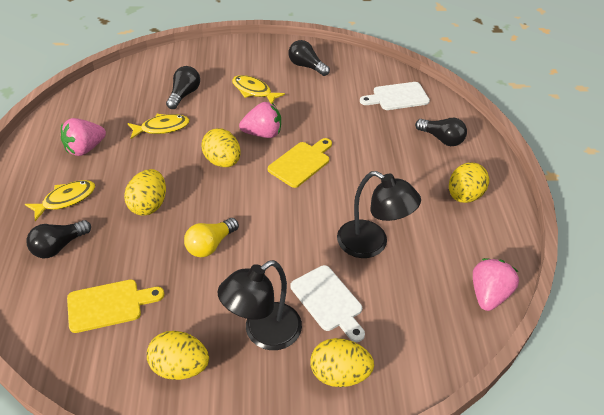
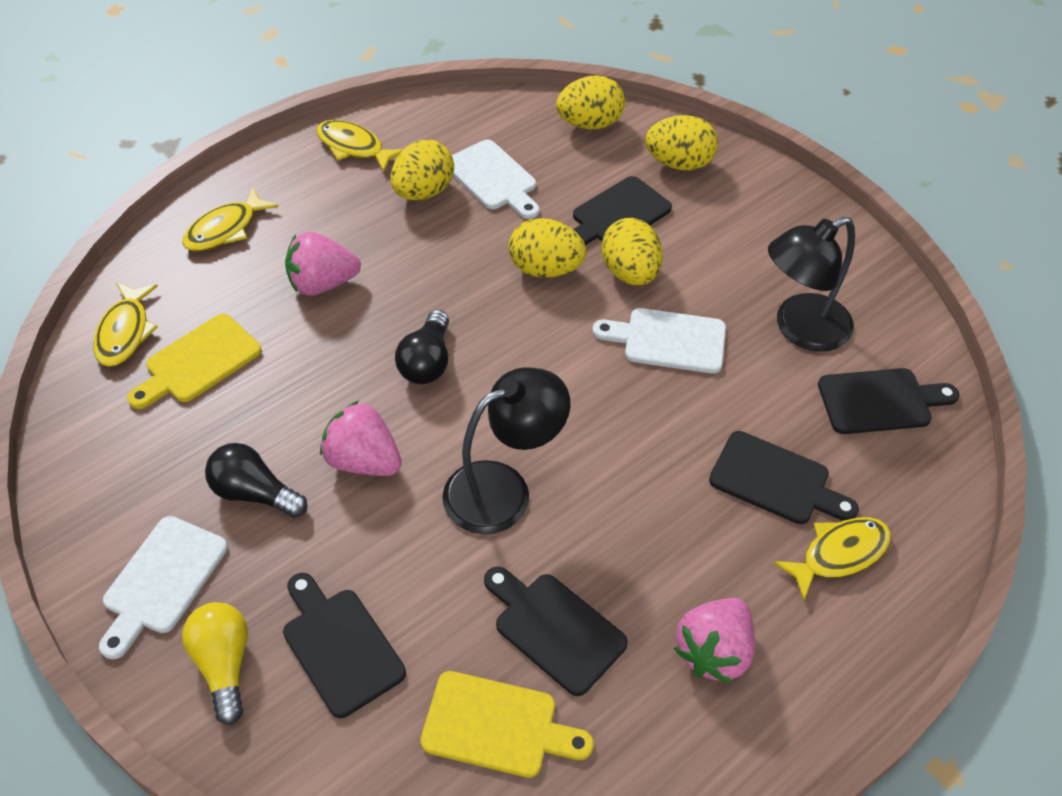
black cutting board: 0 -> 5
black light bulb: 4 -> 2
white cutting board: 2 -> 3
yellow fish: 3 -> 4

